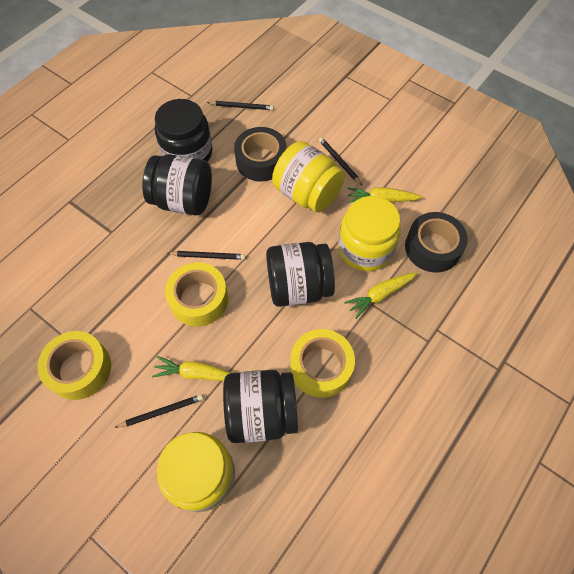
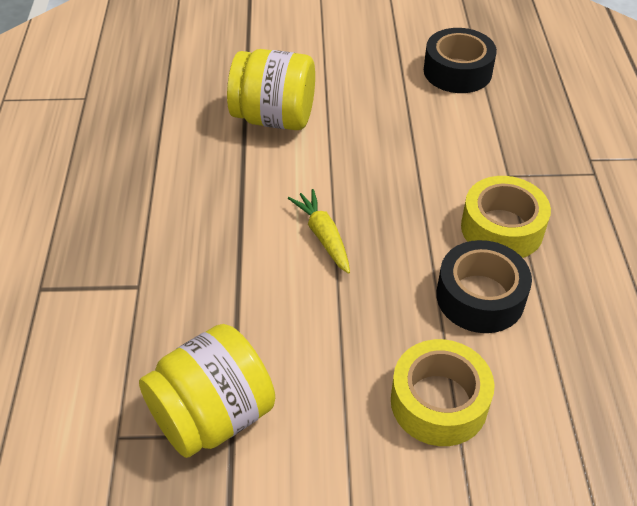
black jar: 4 -> 0
black pencil: 4 -> 0
yellow carrot: 3 -> 1
yellow jar: 3 -> 2
yellow tape: 3 -> 2

